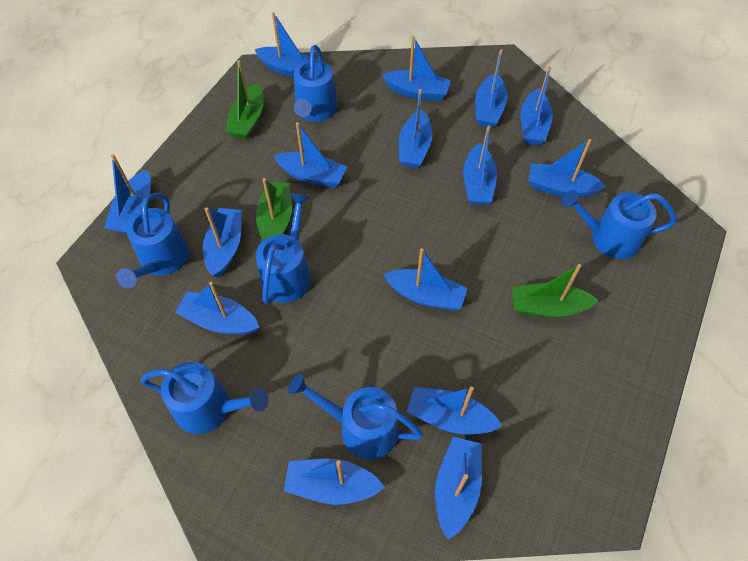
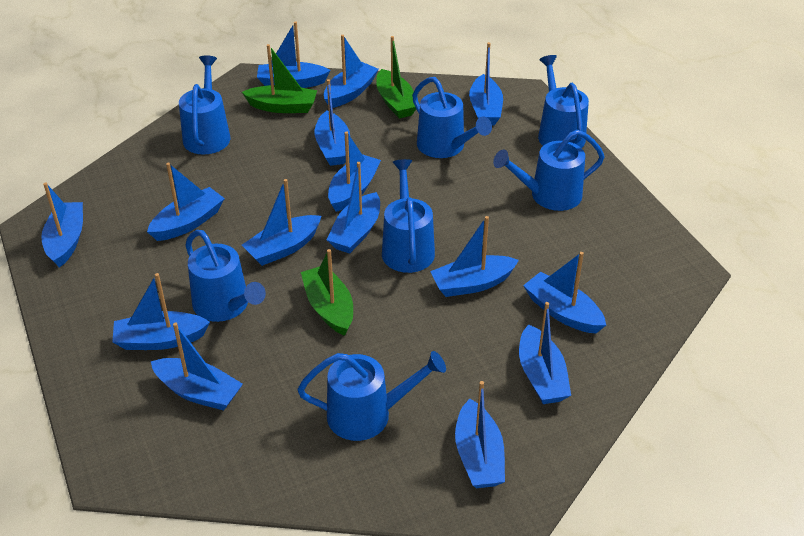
blue watering can: 6 -> 7

